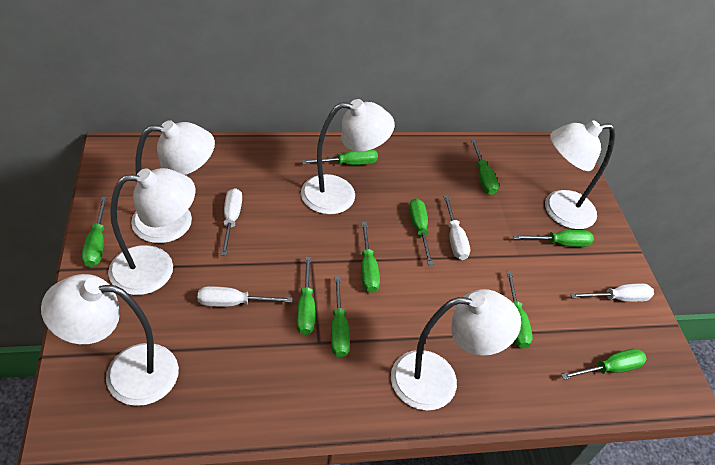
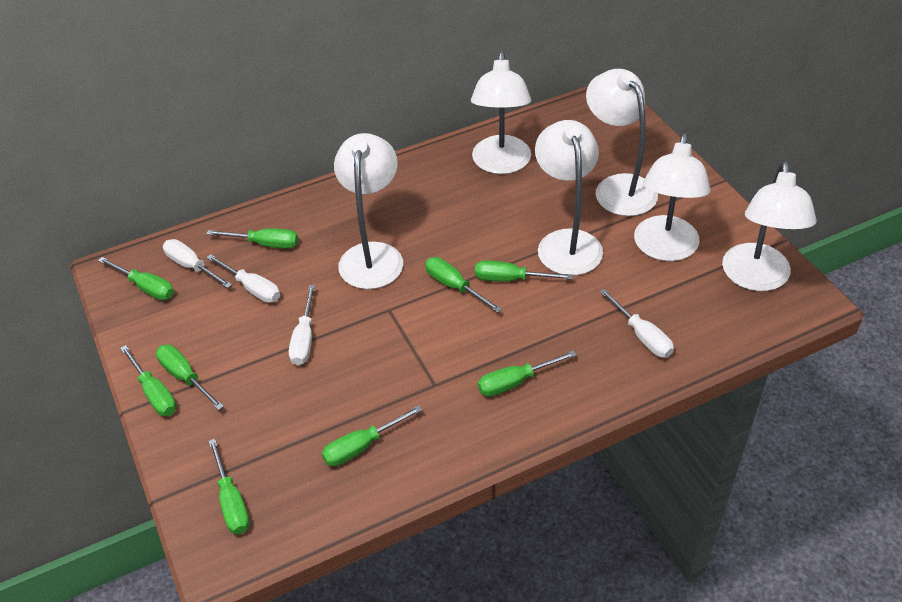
green screwdriver: 10 -> 9

